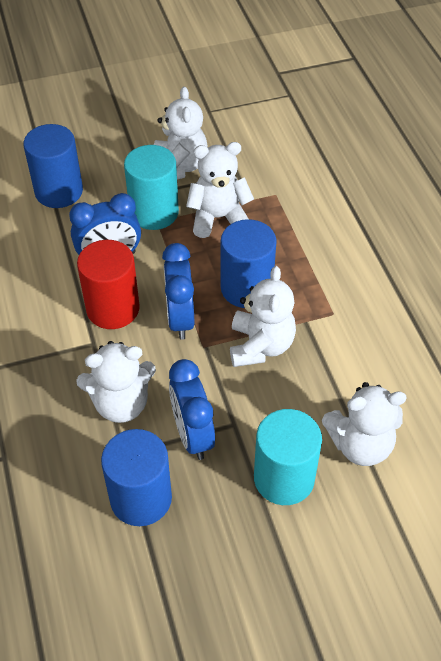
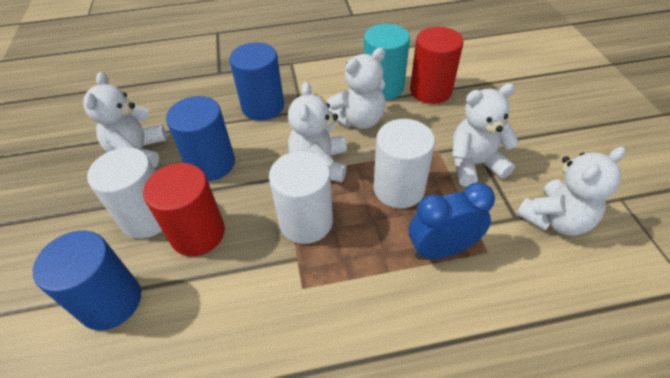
blue clock: 3 -> 1
red cylinder: 1 -> 2
turquoise cylinder: 2 -> 1
white cylinder: 0 -> 3

